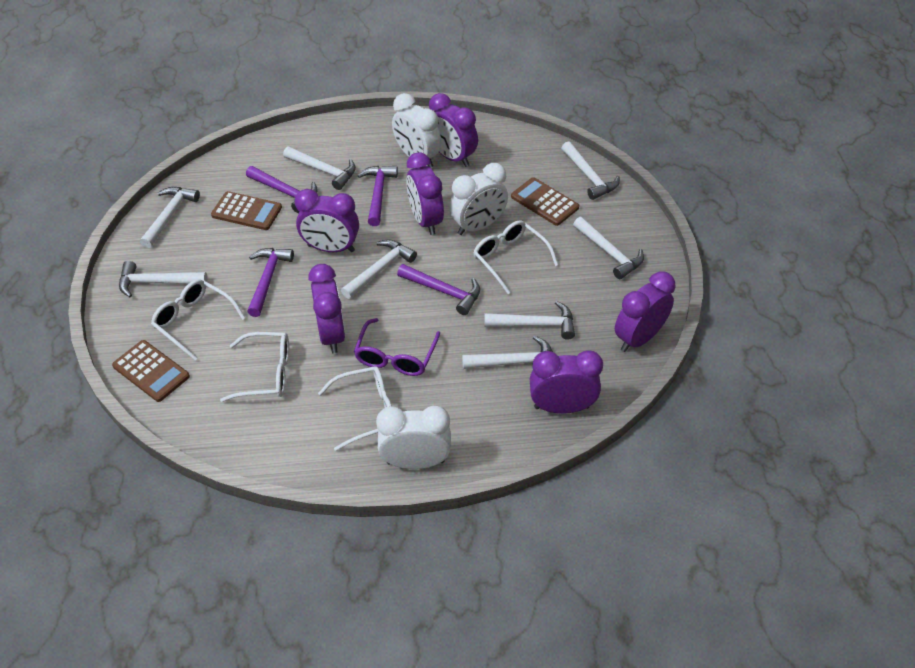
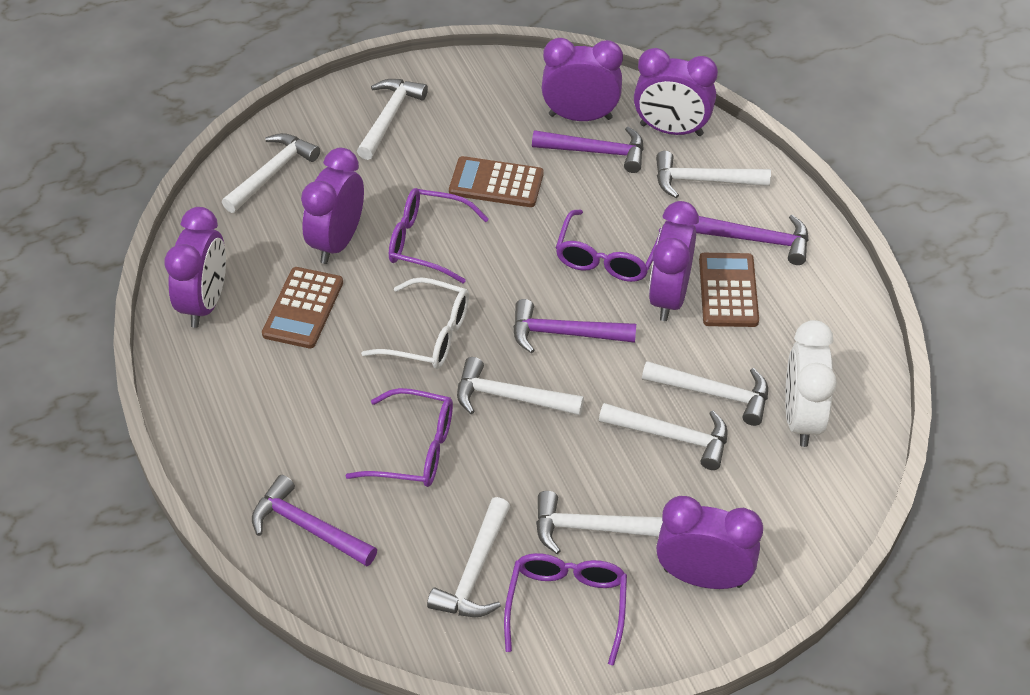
purple glasses: 1 -> 4
white clock: 3 -> 1
white glasses: 4 -> 1

